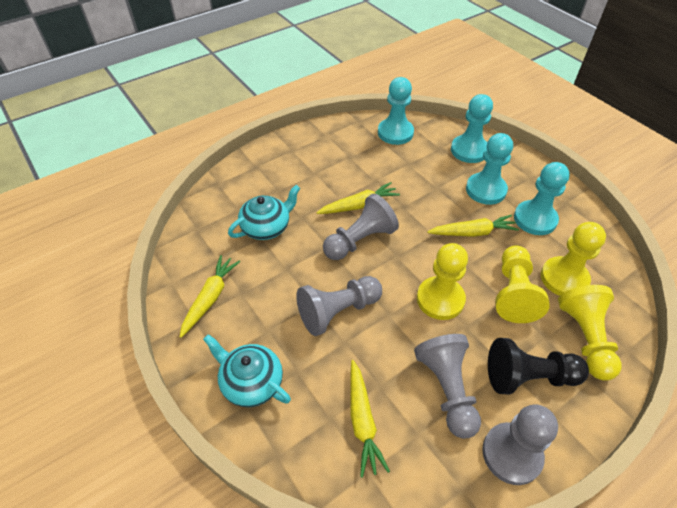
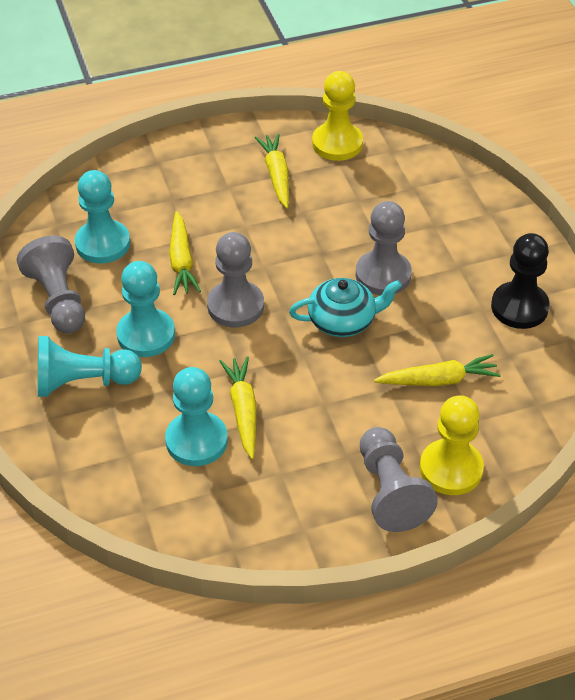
turquoise teapot: 2 -> 1
yellow pawn: 4 -> 2

